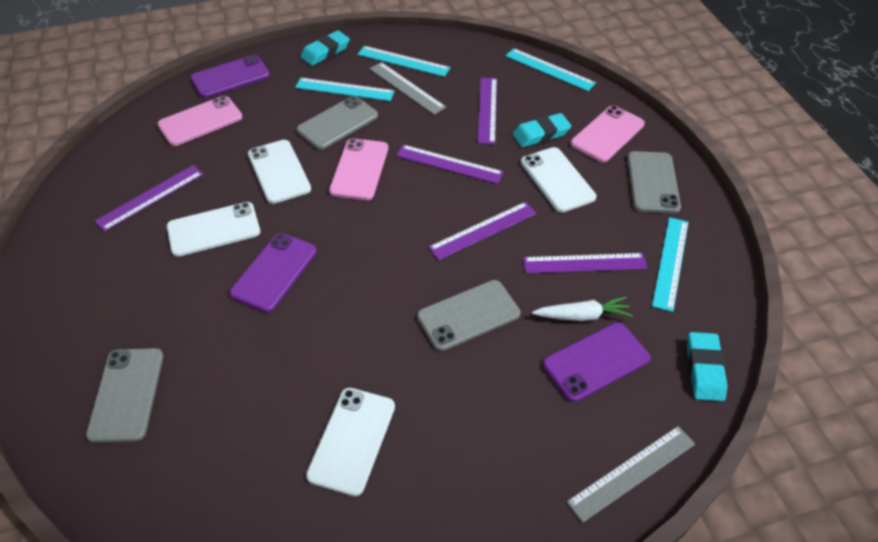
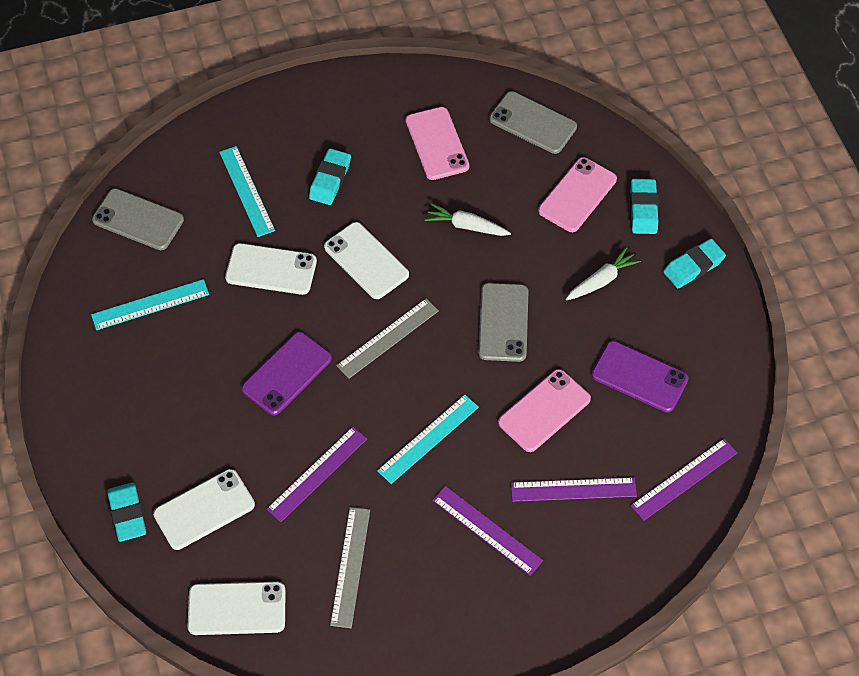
grey phone: 4 -> 3
purple phone: 3 -> 2
purple ruler: 5 -> 4
turquoise eraser: 3 -> 4
turquoise ruler: 4 -> 3
white carrot: 1 -> 2

